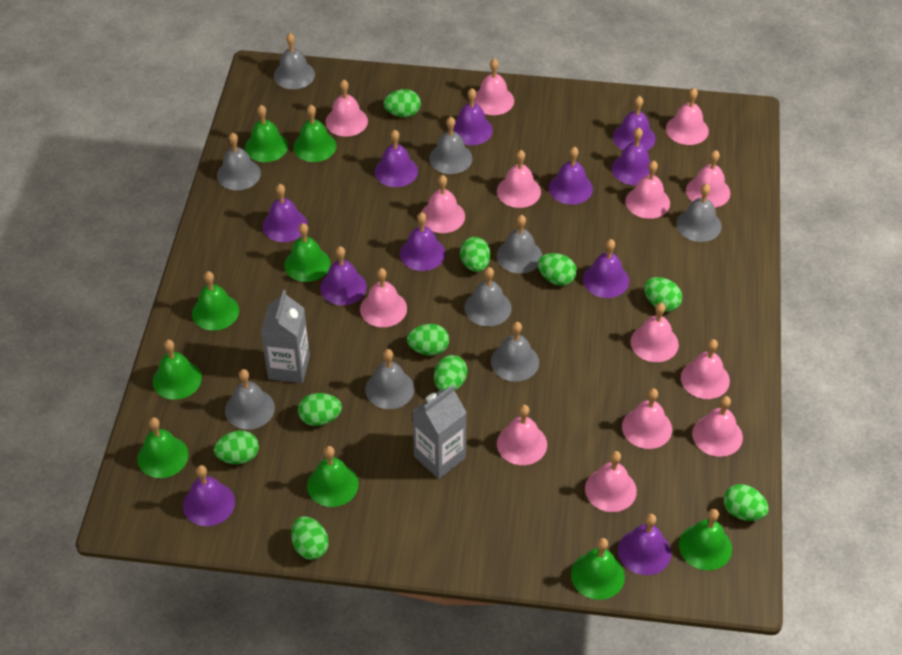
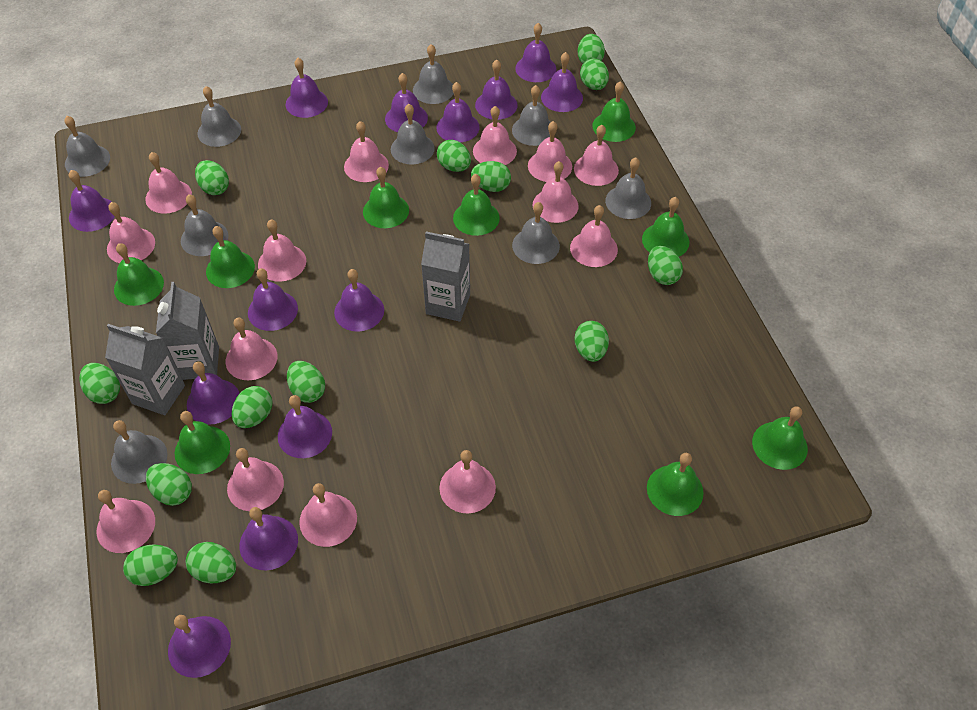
green egg: 10 -> 13
grey carton: 2 -> 3
purple bell: 11 -> 13

